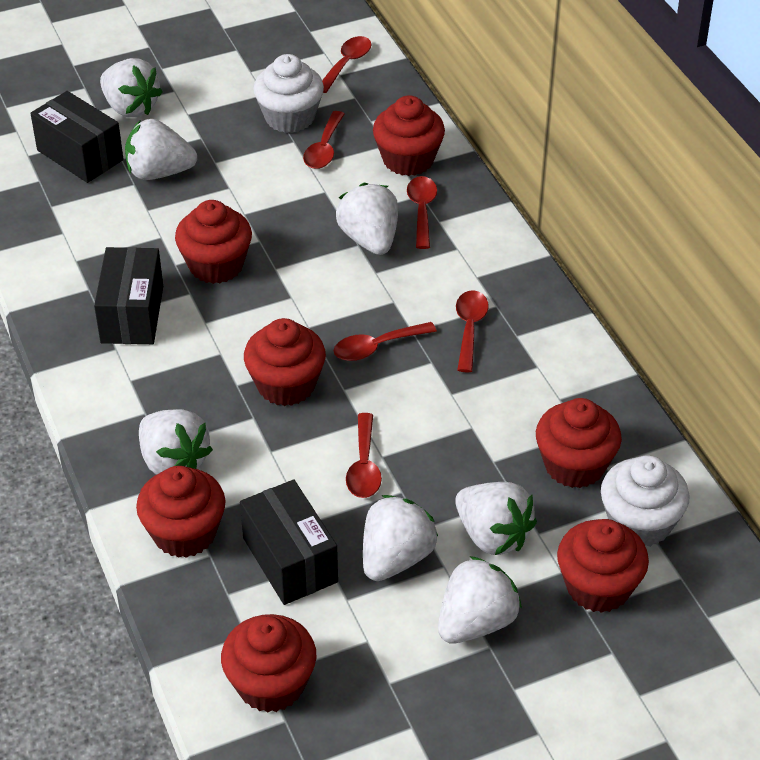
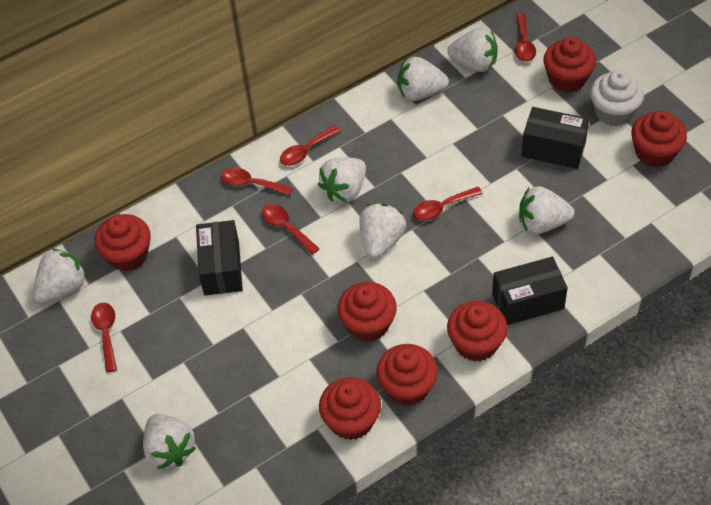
white cupcake: 2 -> 1

